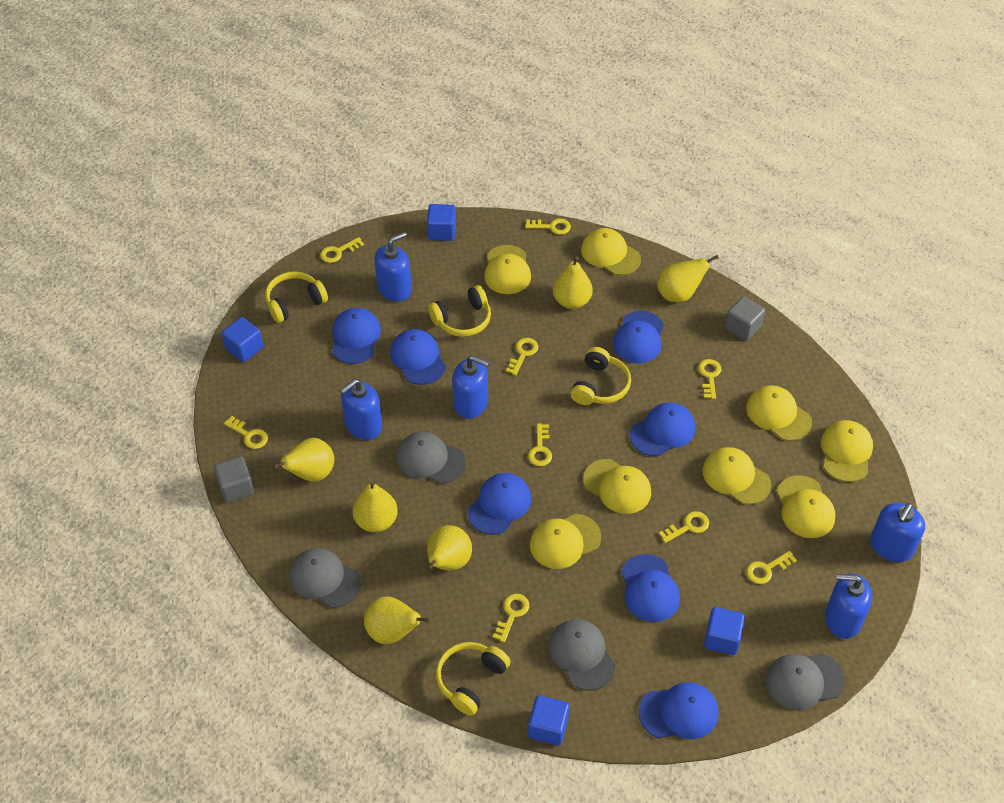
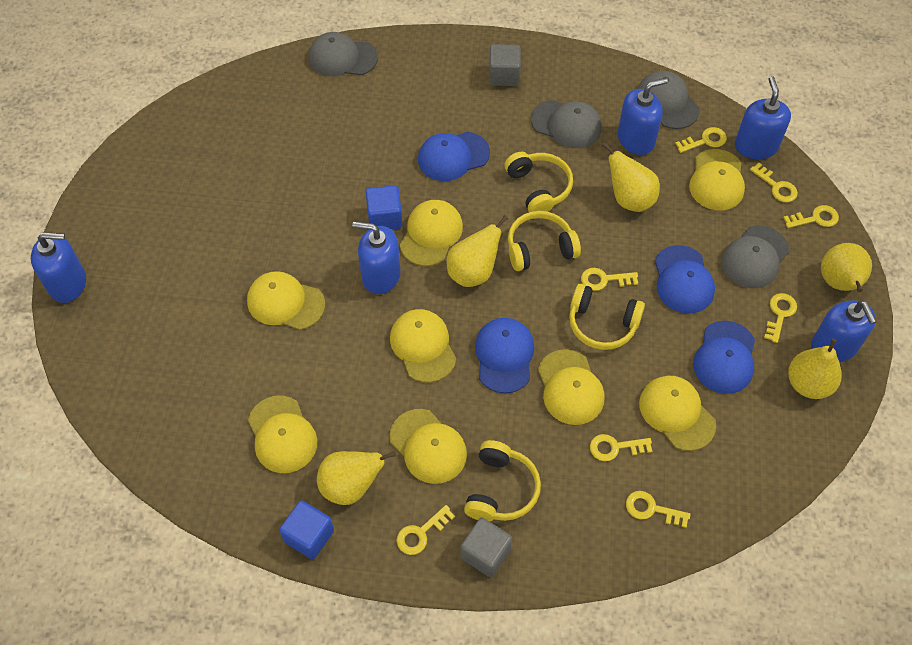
blue cap: 7 -> 4
blue cube: 4 -> 2
yellow key: 9 -> 8
yellow pear: 6 -> 5

